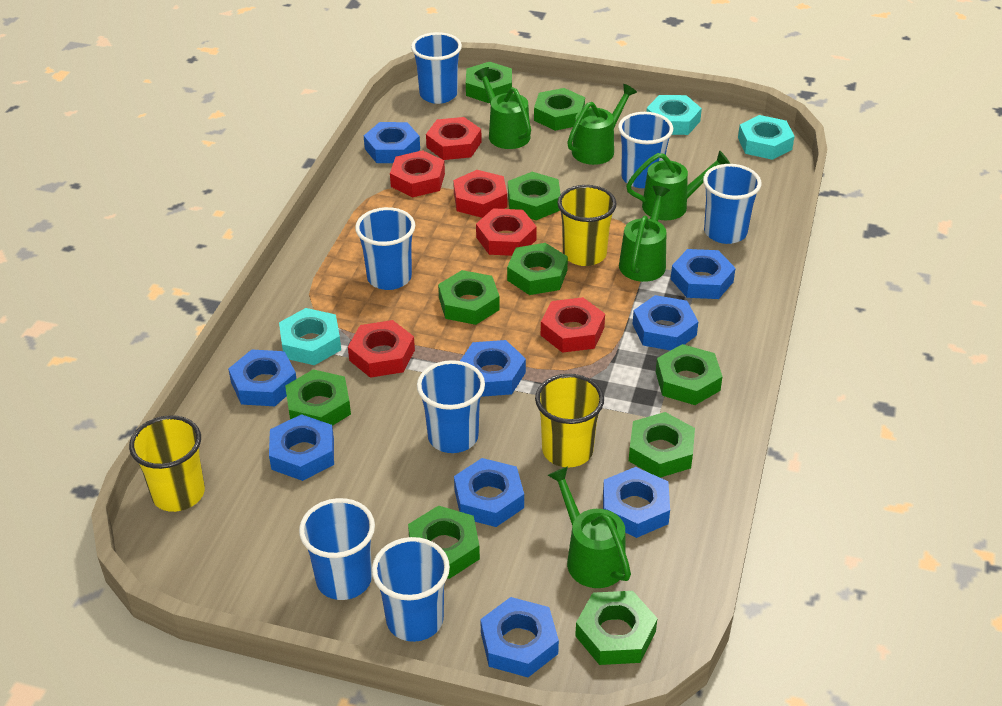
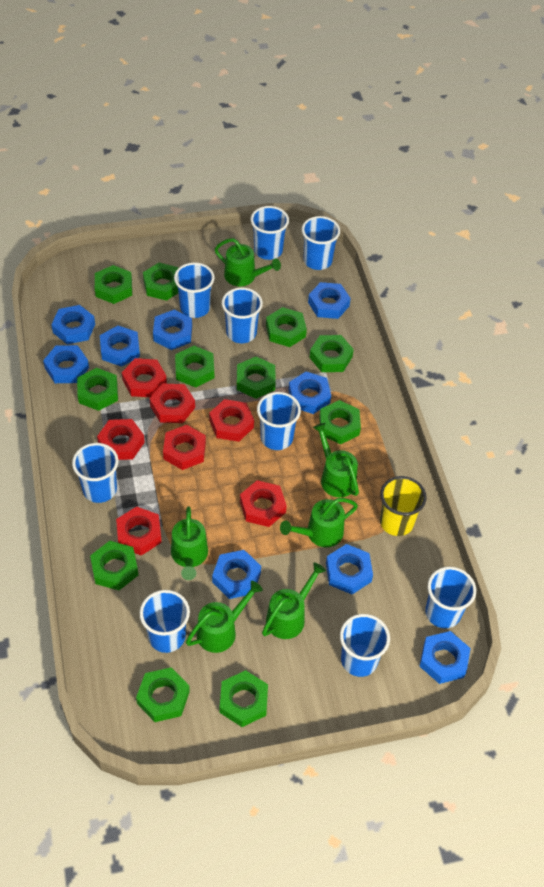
blue cup: 7 -> 9
green nut: 10 -> 11
green watering can: 5 -> 6
red nut: 6 -> 7
turquoise nut: 3 -> 0
yellow cup: 3 -> 1

